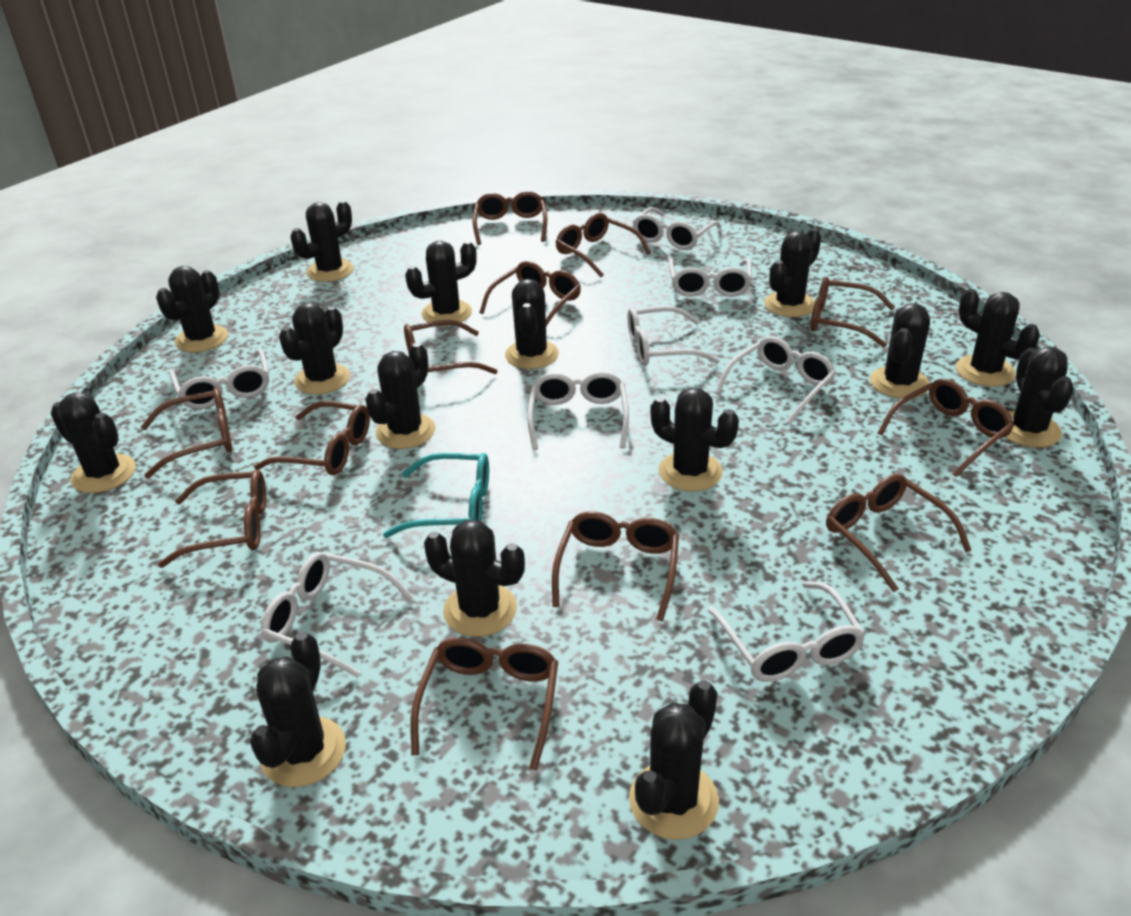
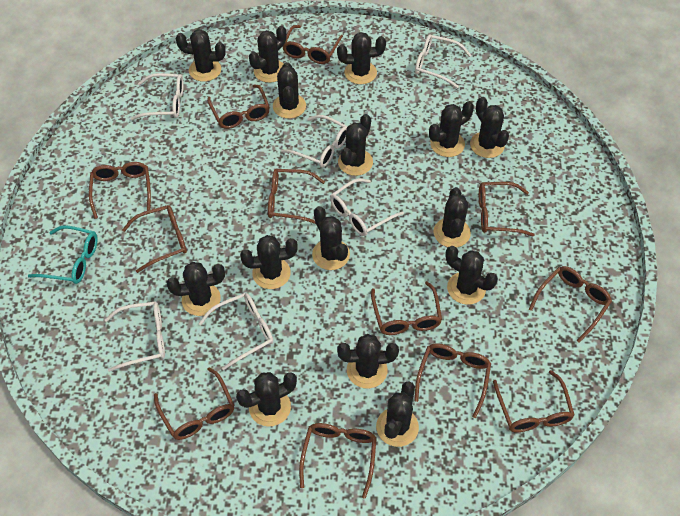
white glasses: 8 -> 6

